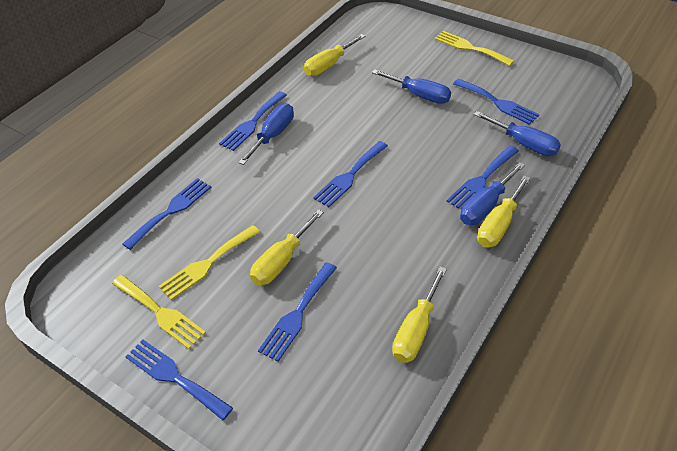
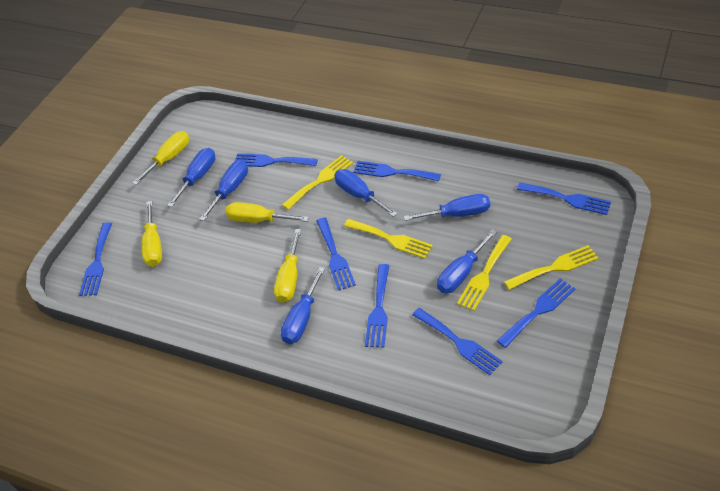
blue fork: 7 -> 8
blue screwdriver: 4 -> 6
yellow fork: 3 -> 4

